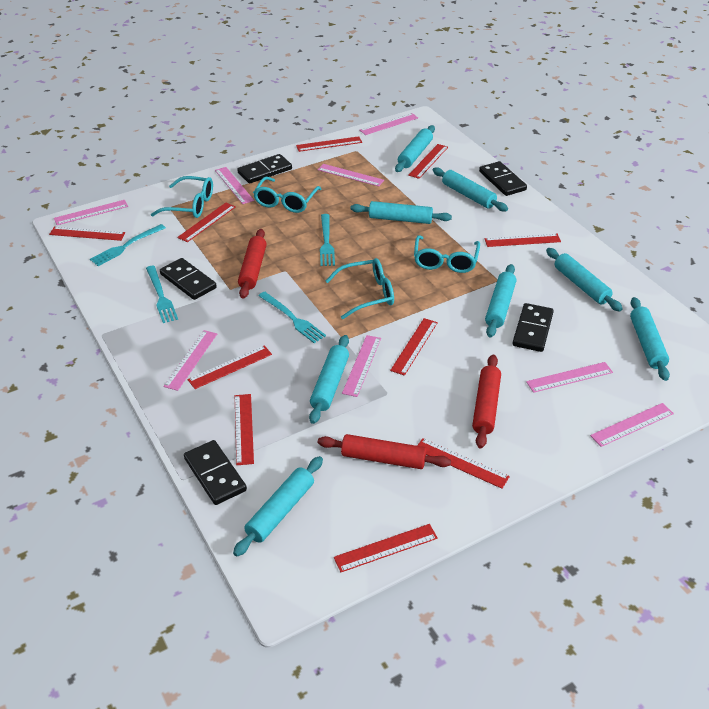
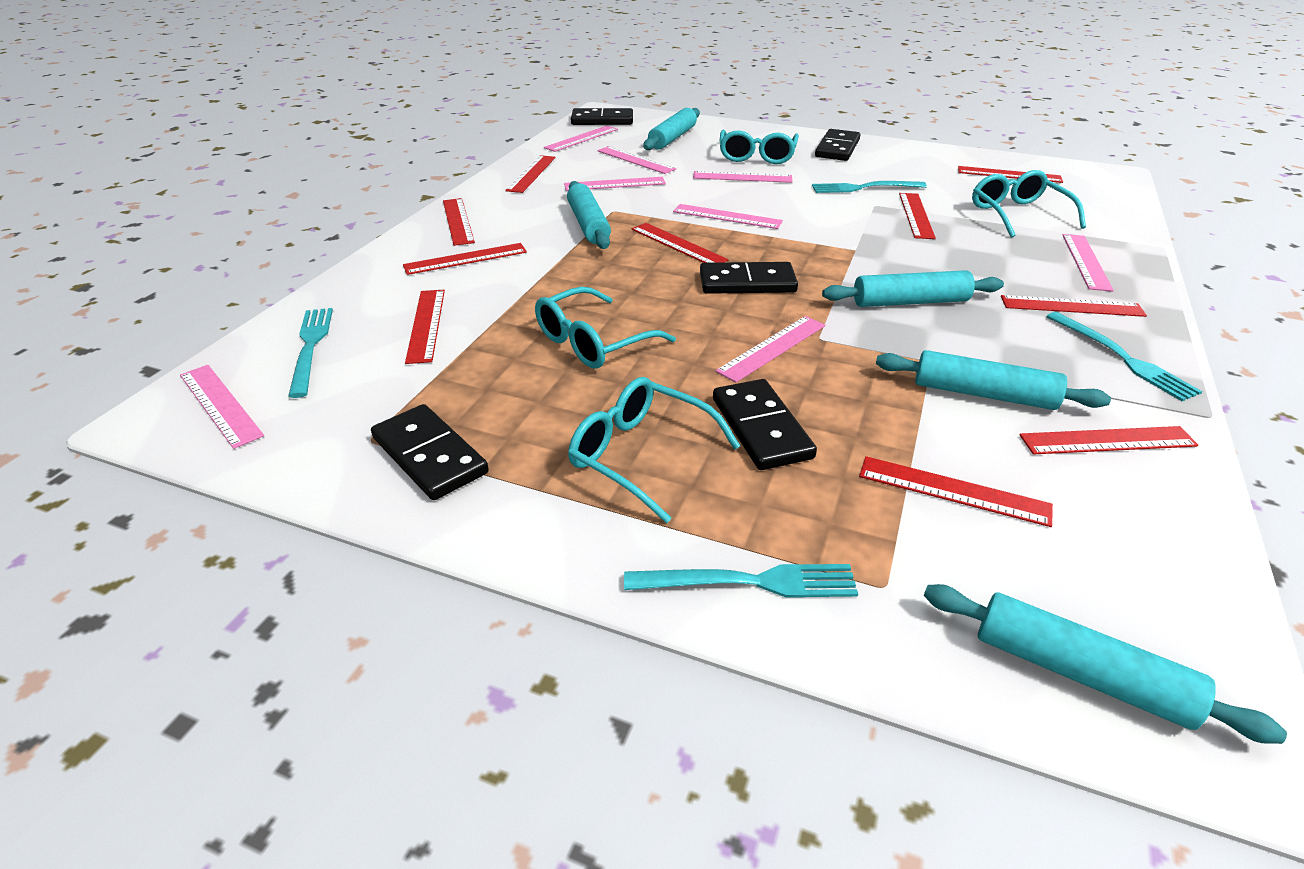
red rolling pin: 3 -> 0
turquoise rolling pin: 8 -> 5

